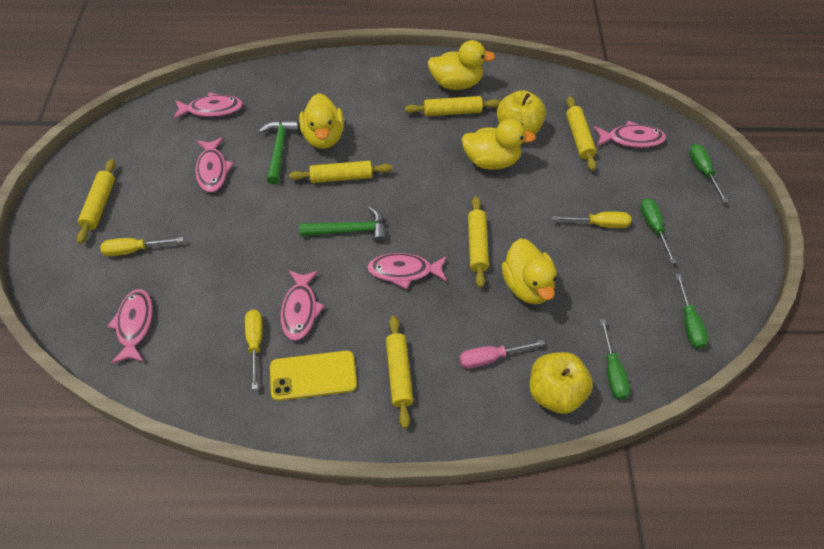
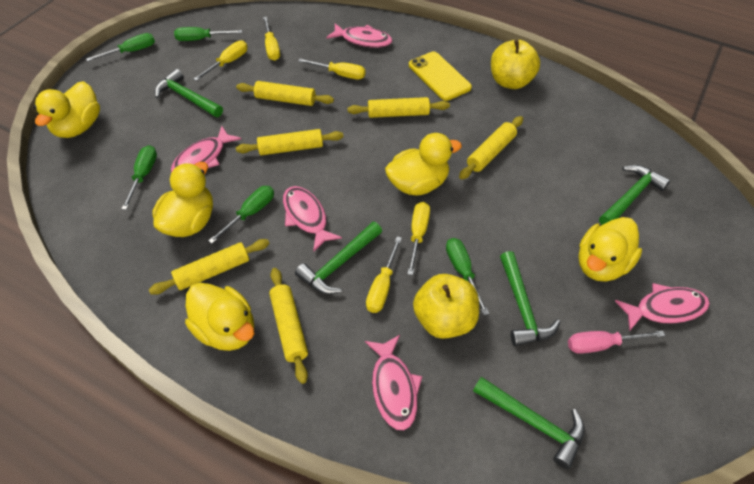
green hammer: 2 -> 5
green screwdriver: 4 -> 5
pink fish: 6 -> 5
yellow duck: 4 -> 5
yellow screwdriver: 3 -> 5

